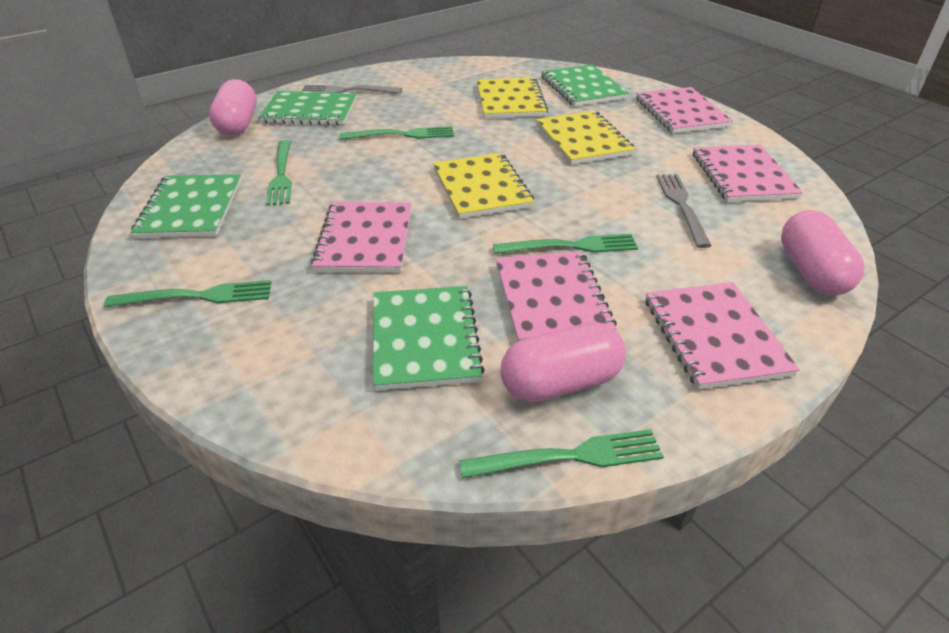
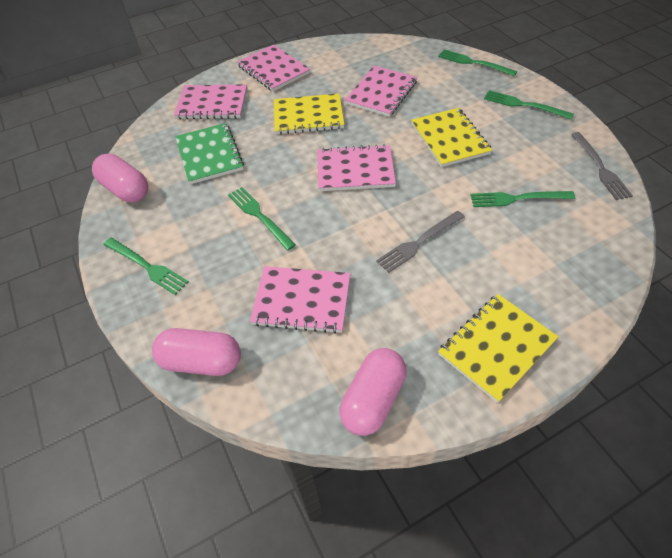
green notebook: 4 -> 1

